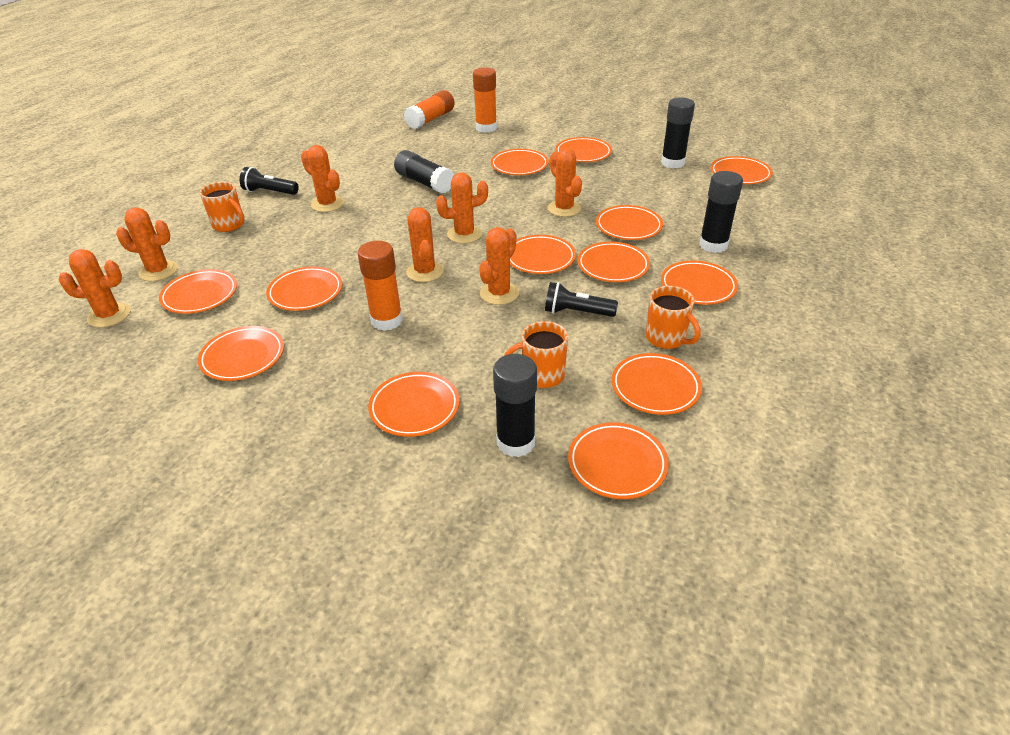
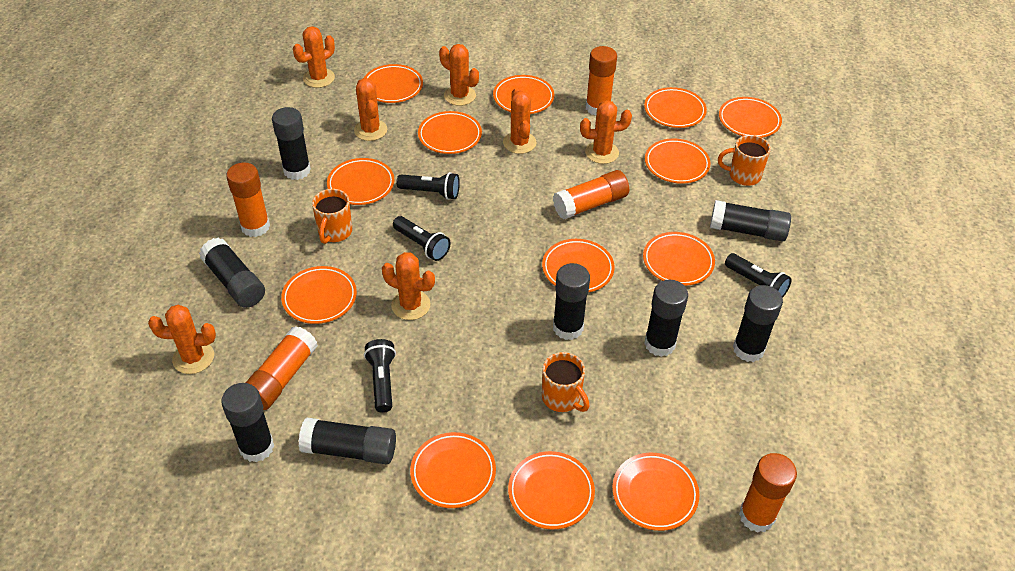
black flashlight: 2 -> 4
black glue stick: 4 -> 8
orange glue stick: 3 -> 5

